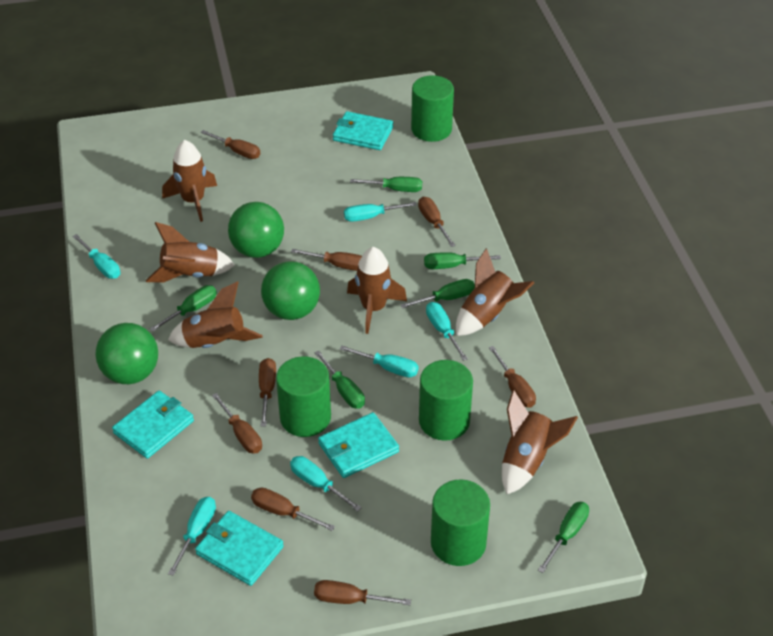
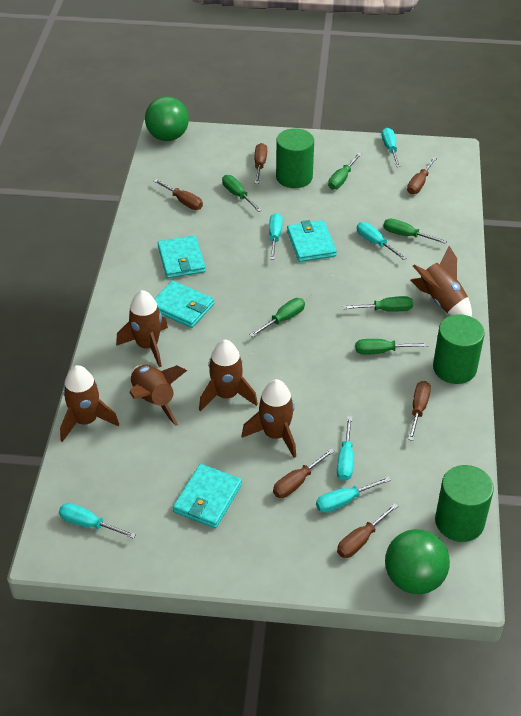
brown screwdriver: 8 -> 6
green ball: 3 -> 2
green cylinder: 4 -> 3

